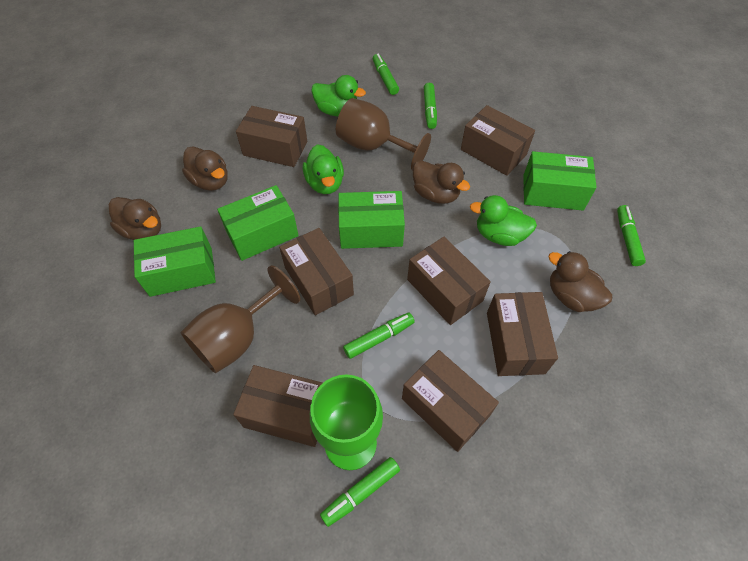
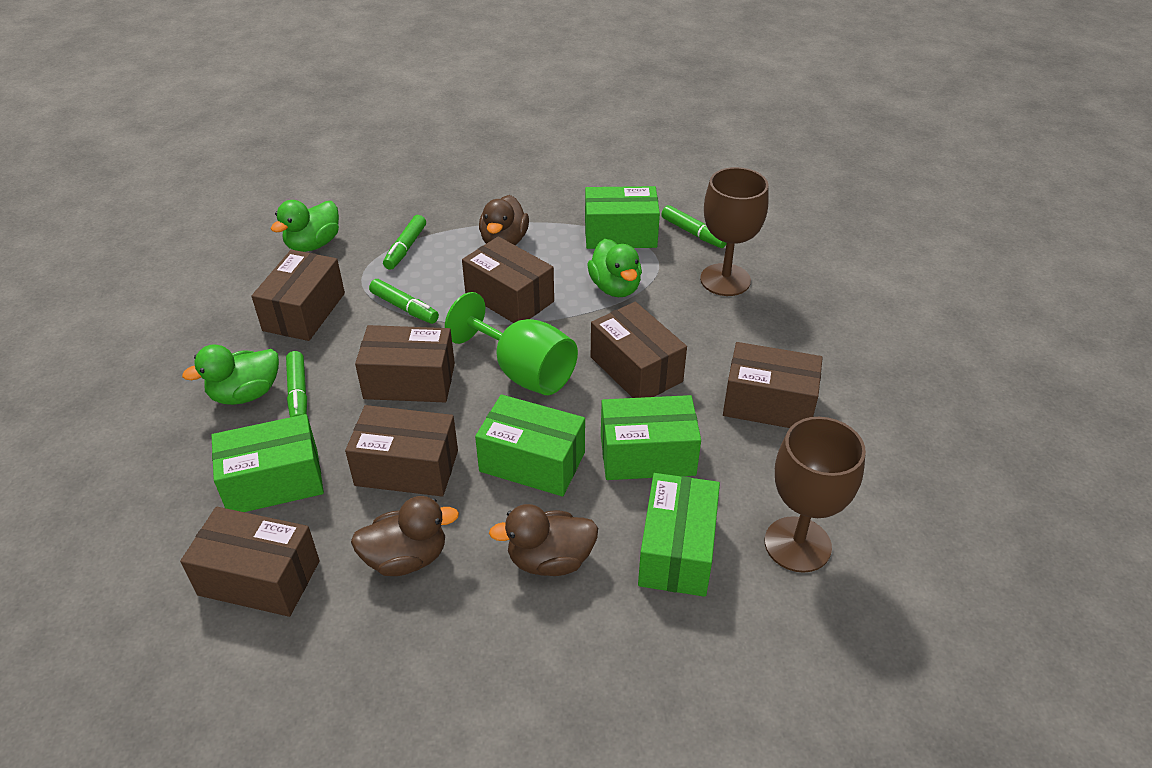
brown duck: 4 -> 3
green box: 4 -> 5
green marker: 5 -> 4

